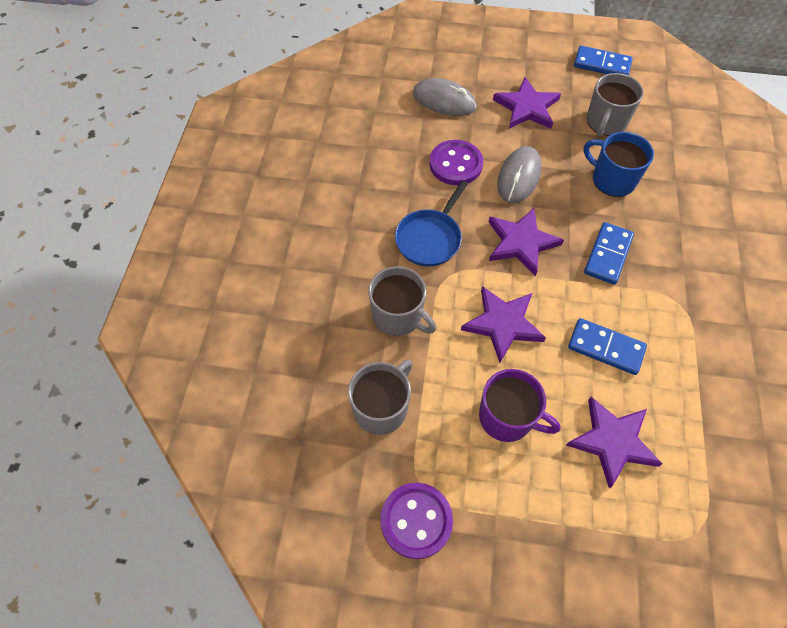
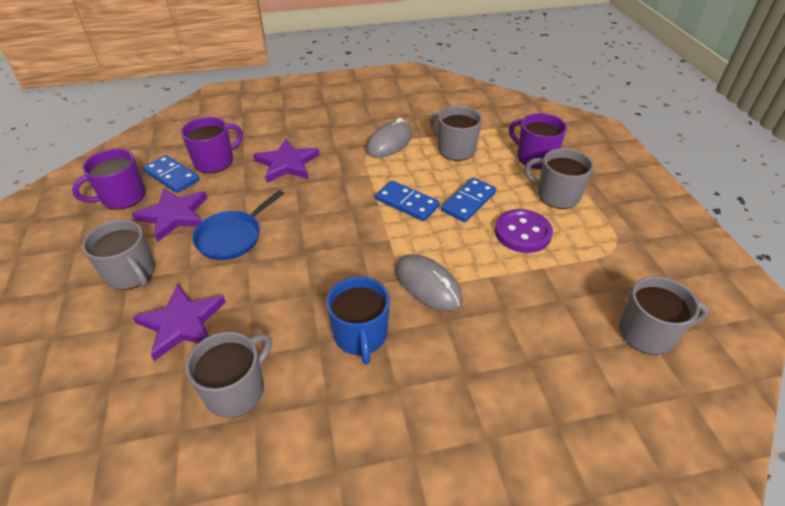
grey mug: 3 -> 5
purple button: 2 -> 1
purple mug: 1 -> 3
purple star: 4 -> 3

